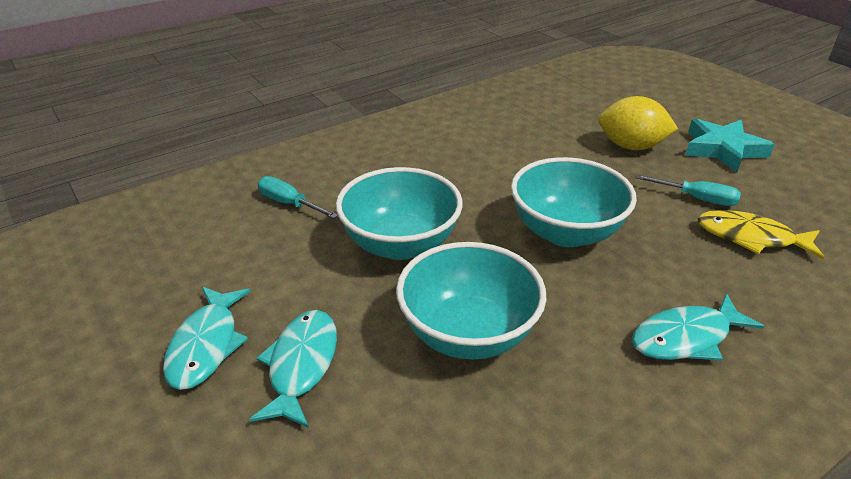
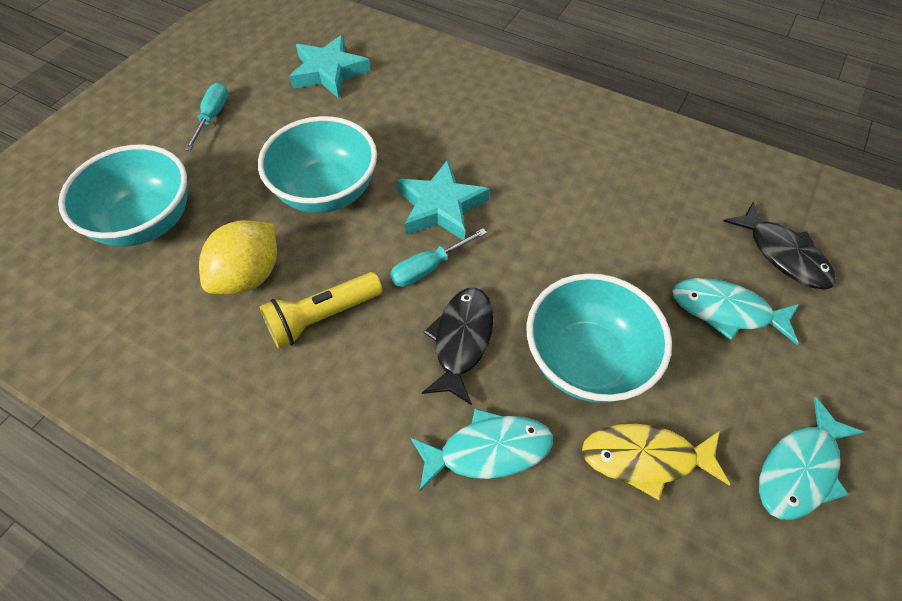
black fish: 0 -> 2
turquoise star: 1 -> 2
yellow flashlight: 0 -> 1

